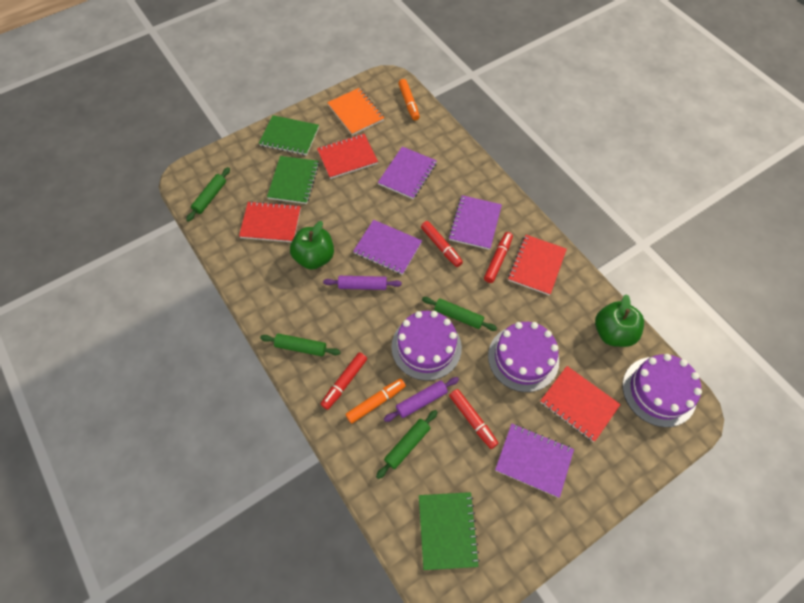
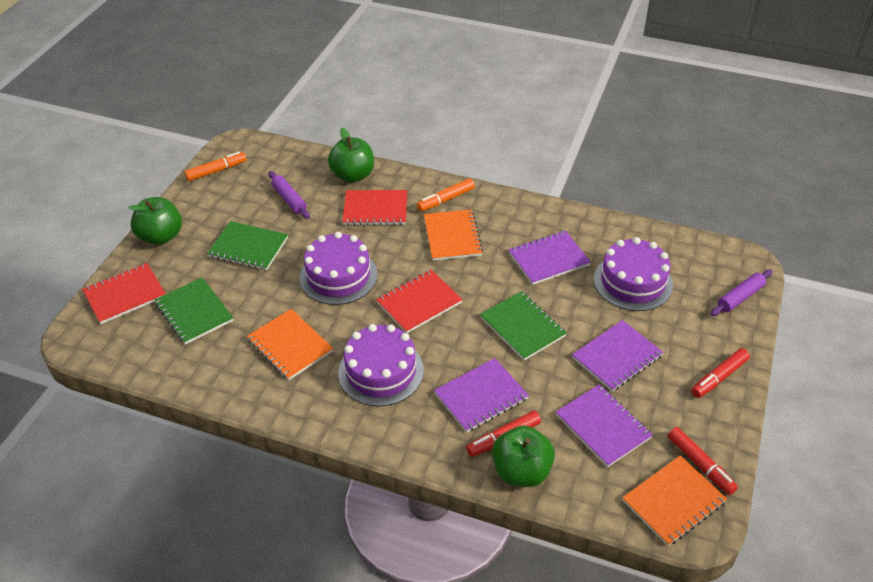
green apple: 2 -> 3
green rolling pin: 4 -> 0
orange notebook: 1 -> 3
red marker: 4 -> 3
red notebook: 4 -> 3

